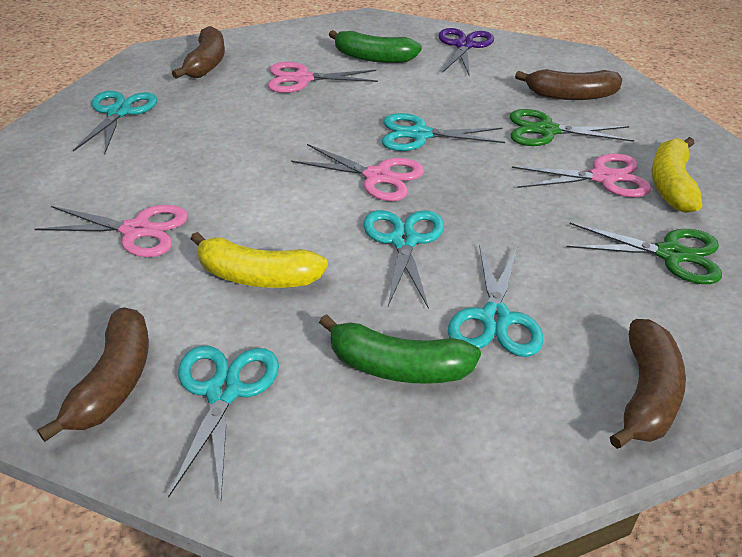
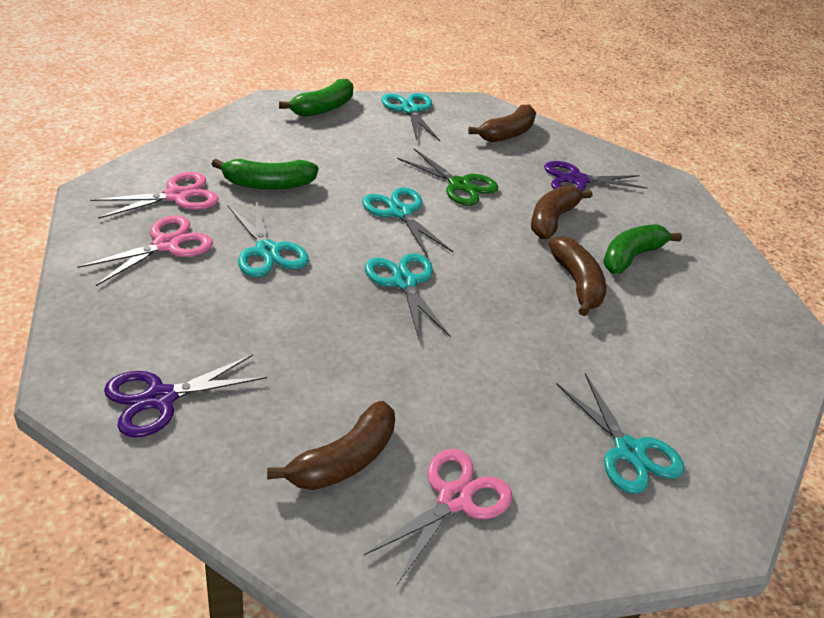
green banana: 2 -> 3
green scissors: 2 -> 1
pink scissors: 4 -> 3
purple scissors: 1 -> 2
yellow banana: 2 -> 0

